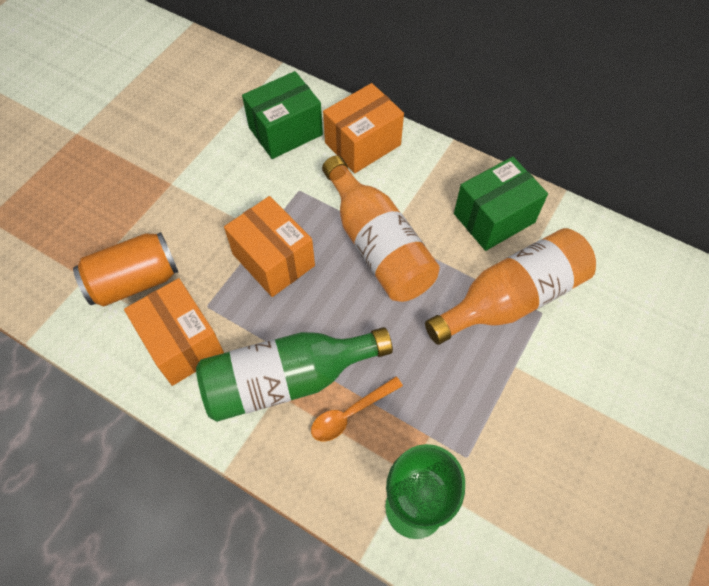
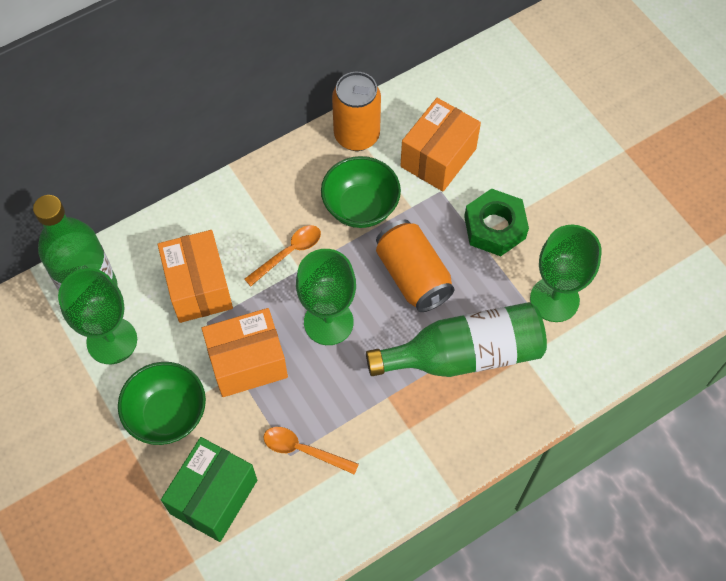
green bottle: 1 -> 2
green bowl: 0 -> 2
green box: 2 -> 1
green goblet: 1 -> 3
green nut: 0 -> 1
orange bottle: 2 -> 0
orange can: 1 -> 2
orange spoon: 1 -> 2

